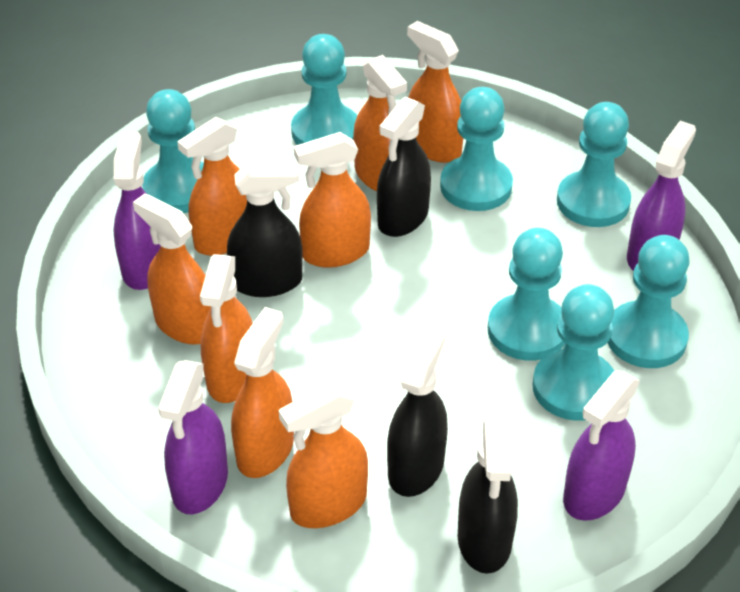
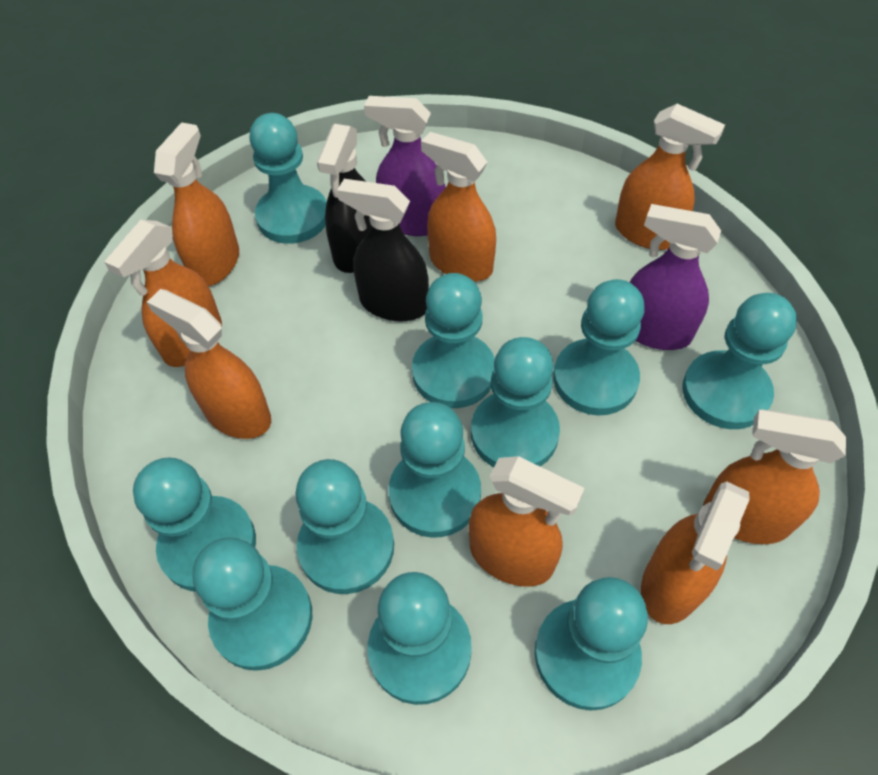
black spray bottle: 4 -> 2
purple spray bottle: 4 -> 2
turquoise pawn: 7 -> 11

